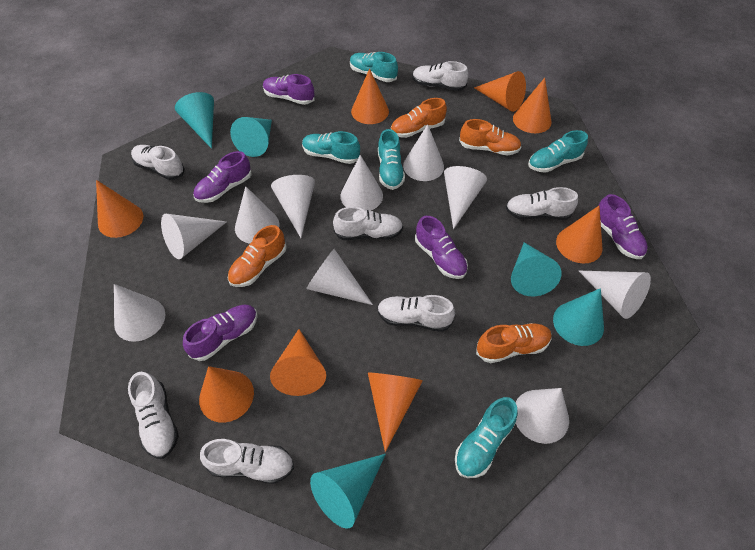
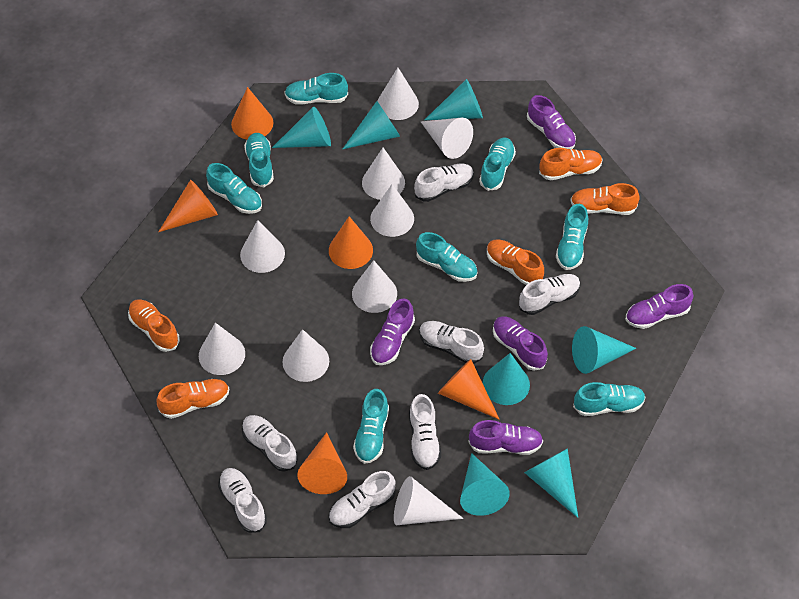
orange cone: 8 -> 5
orange shoe: 4 -> 5
turquoise cone: 5 -> 7
turquoise shoe: 5 -> 8
white cone: 10 -> 9

